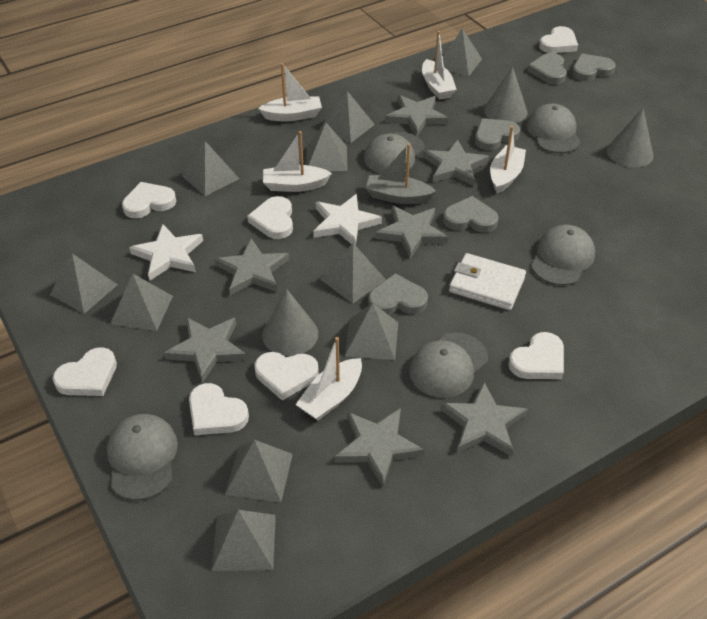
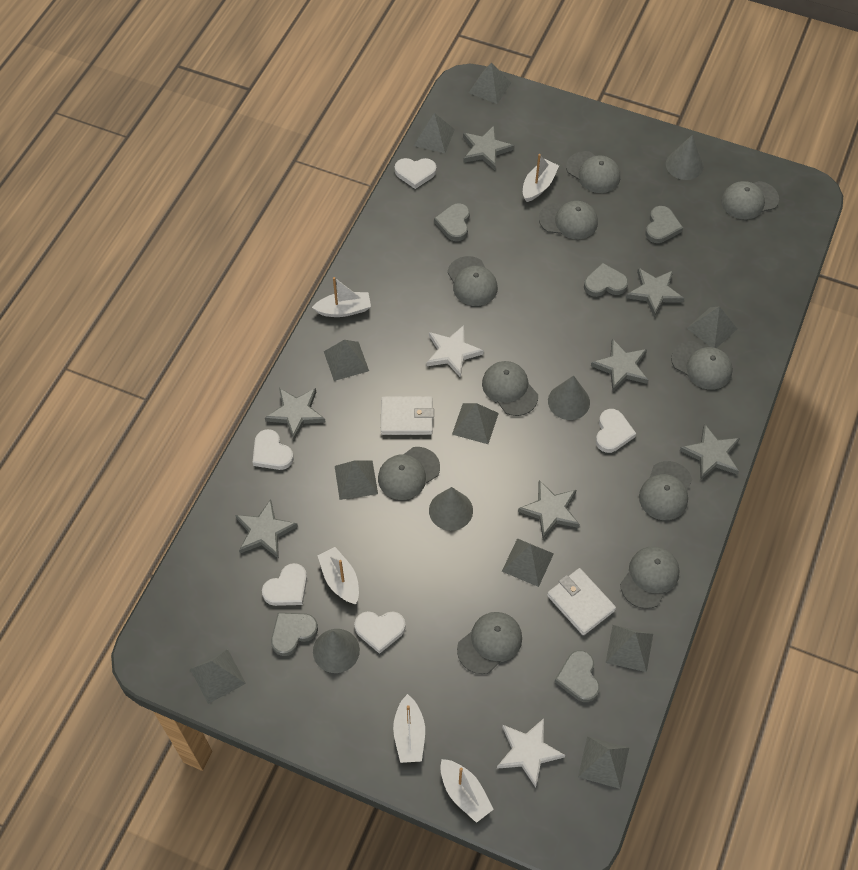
grey boat: 1 -> 0
grey cap: 5 -> 10
grey cone: 3 -> 4
white heart: 7 -> 5
white wallet: 1 -> 2

